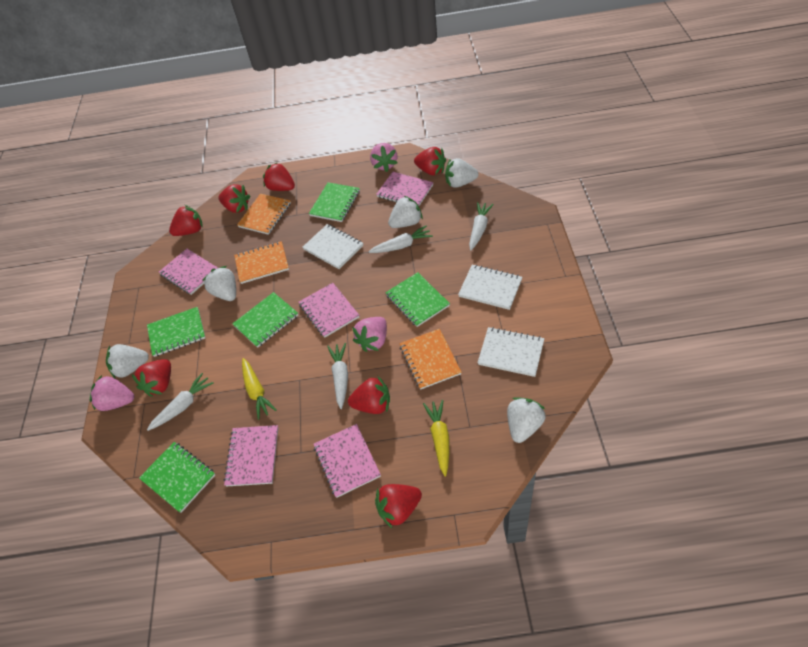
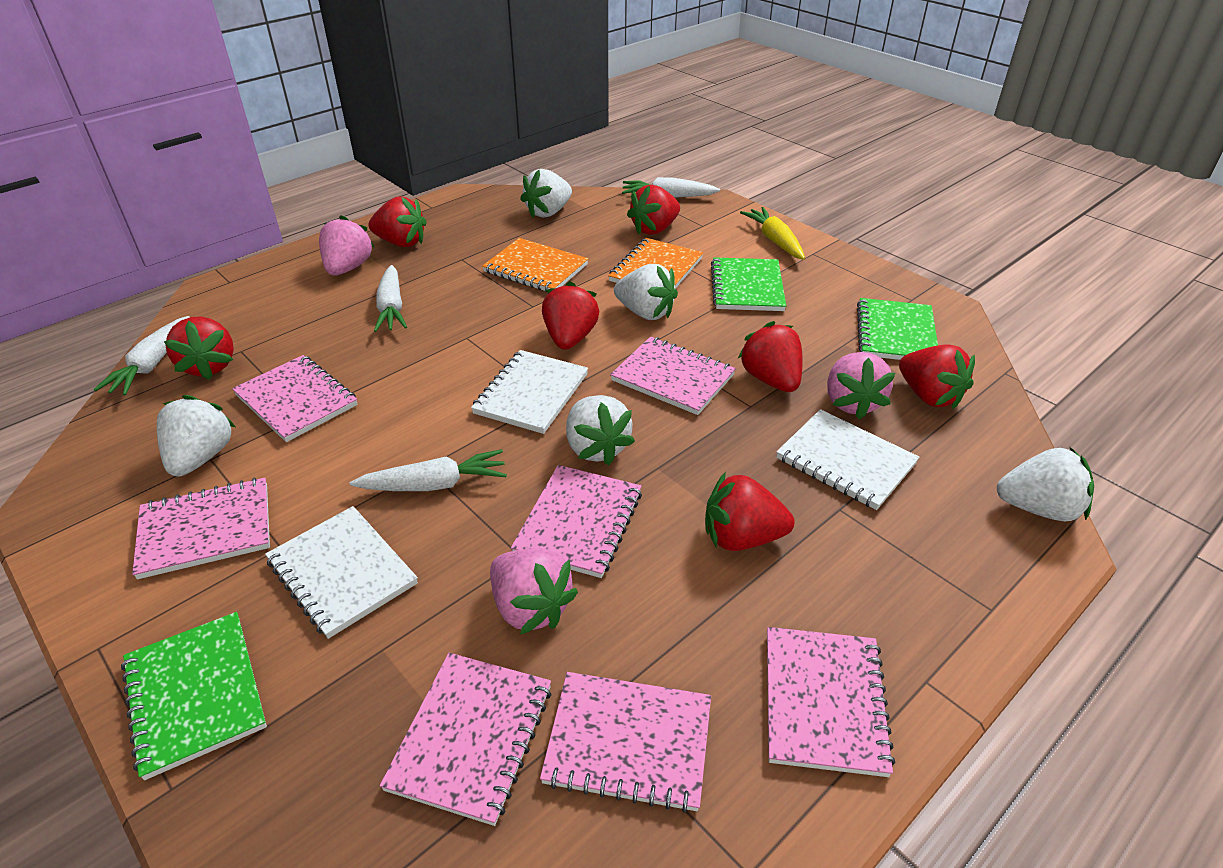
green notebook: 5 -> 3
orange notebook: 3 -> 2
pink notebook: 5 -> 7
yellow carrot: 2 -> 1

